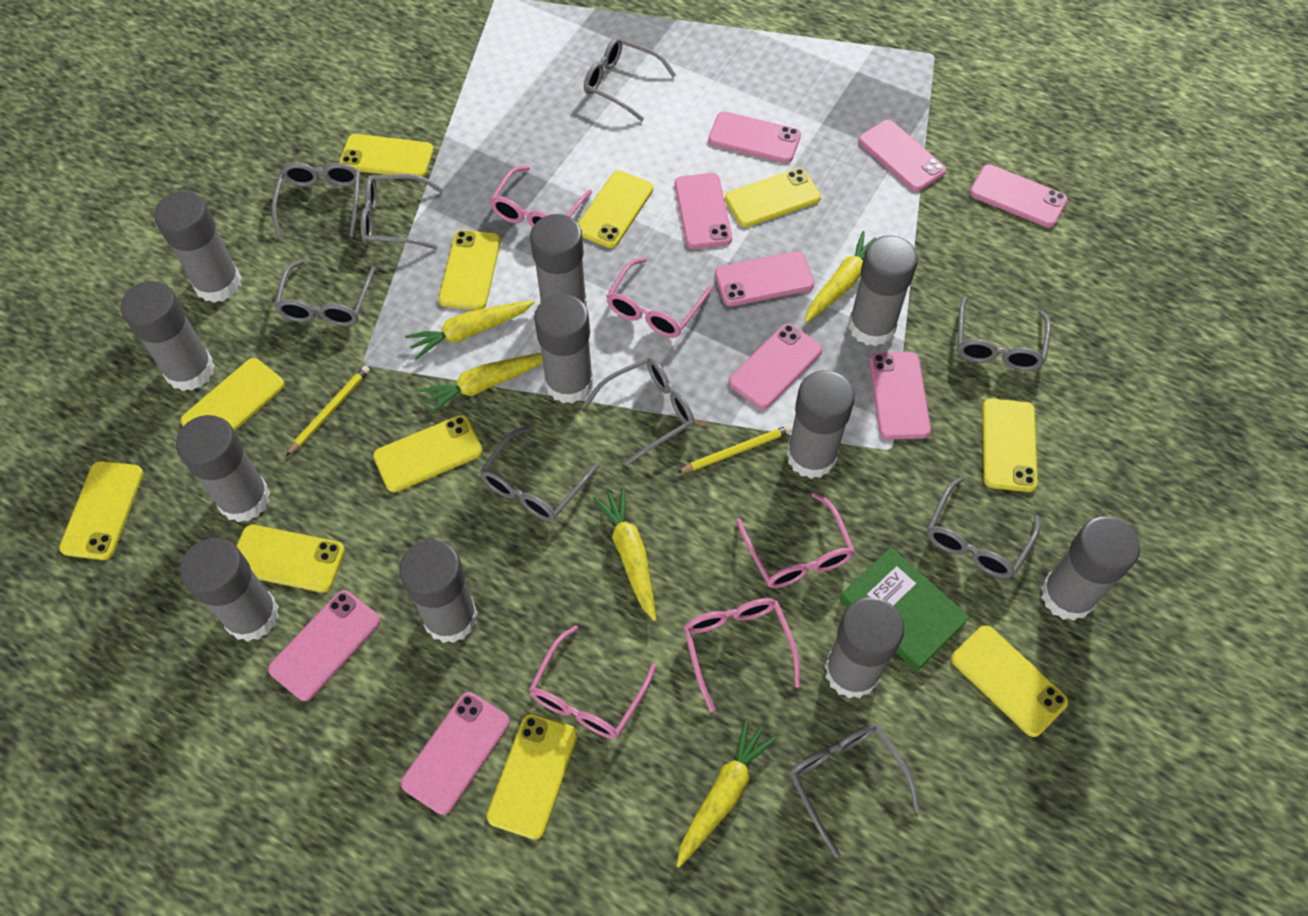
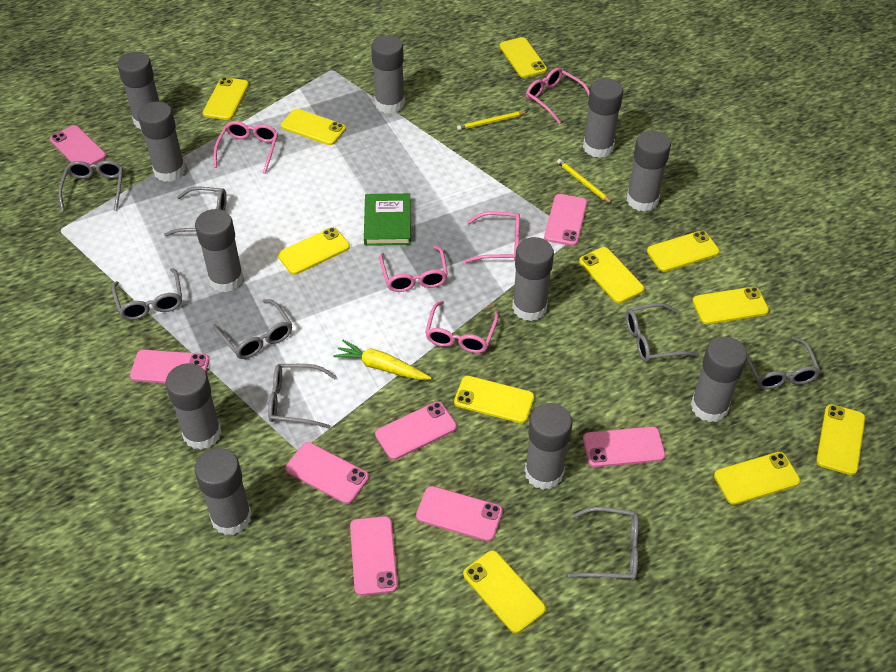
grey glasses: 9 -> 8
pink phone: 9 -> 8
yellow carrot: 5 -> 1

